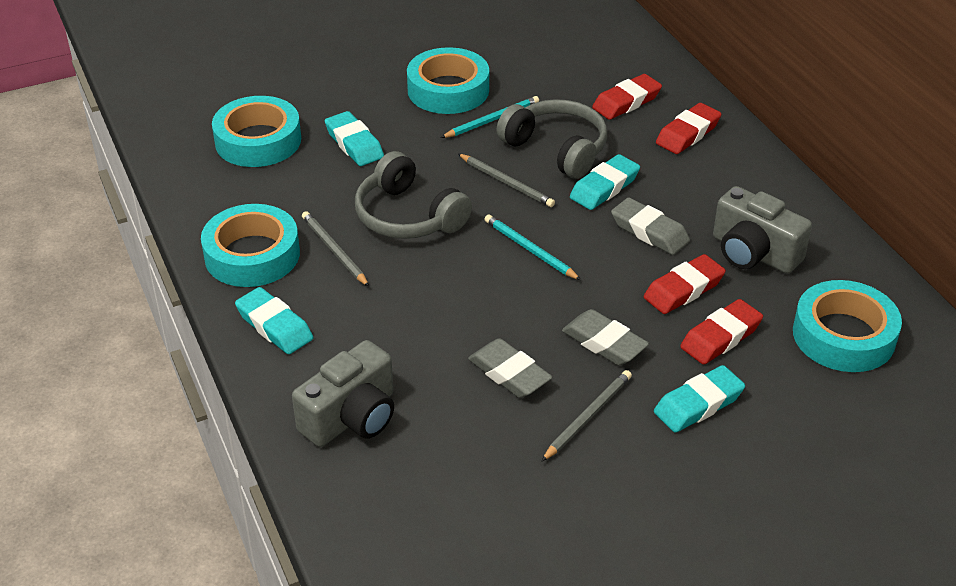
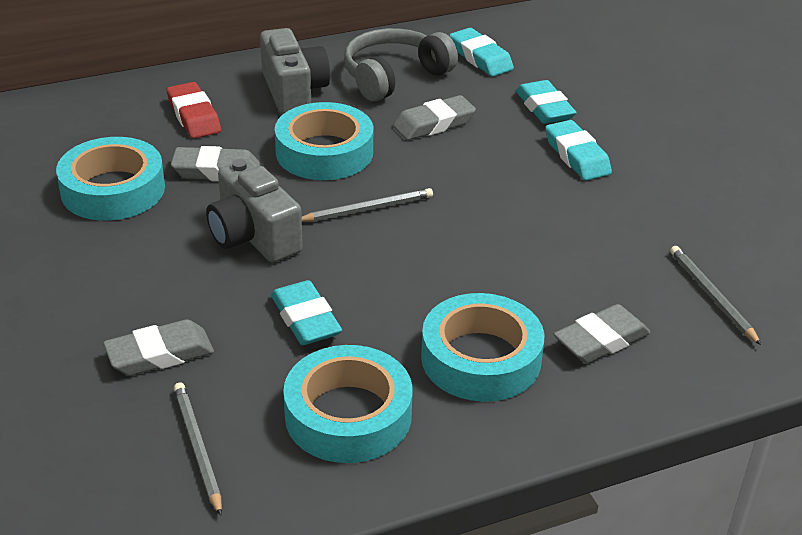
grey eraser: 3 -> 4
grey headphones: 2 -> 1
red eraser: 4 -> 1
turquoise pencil: 2 -> 0

